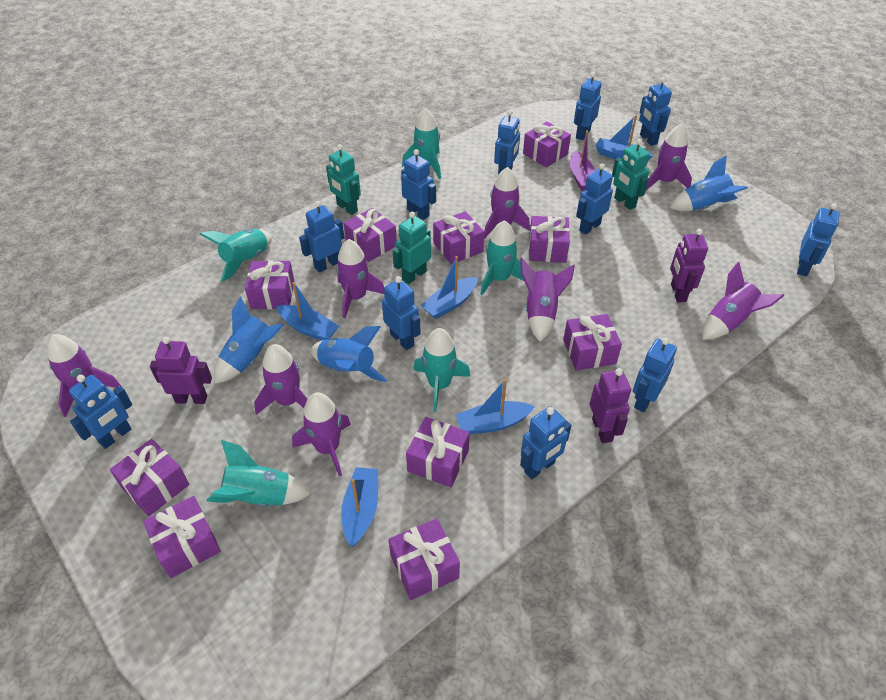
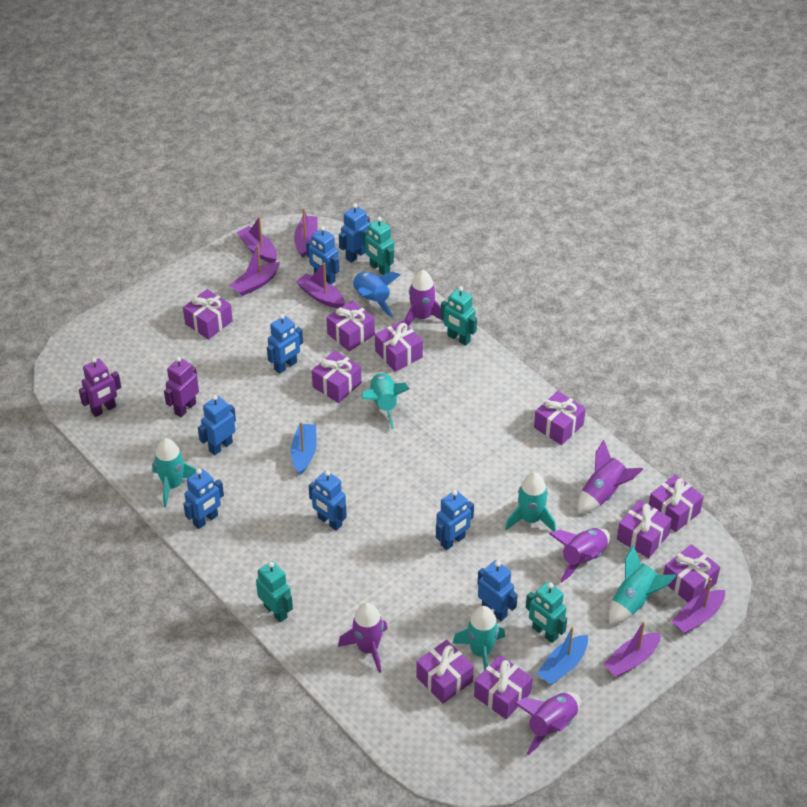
blue boat: 5 -> 2
blue robot: 11 -> 8
blue rocket: 3 -> 1
purple boat: 1 -> 6
purple robot: 3 -> 2
purple rocket: 8 -> 5
turquoise robot: 3 -> 4

